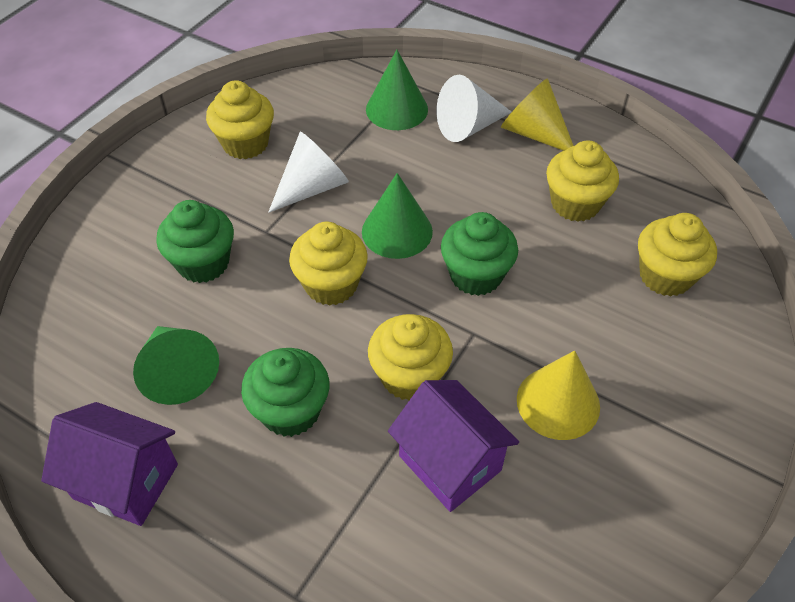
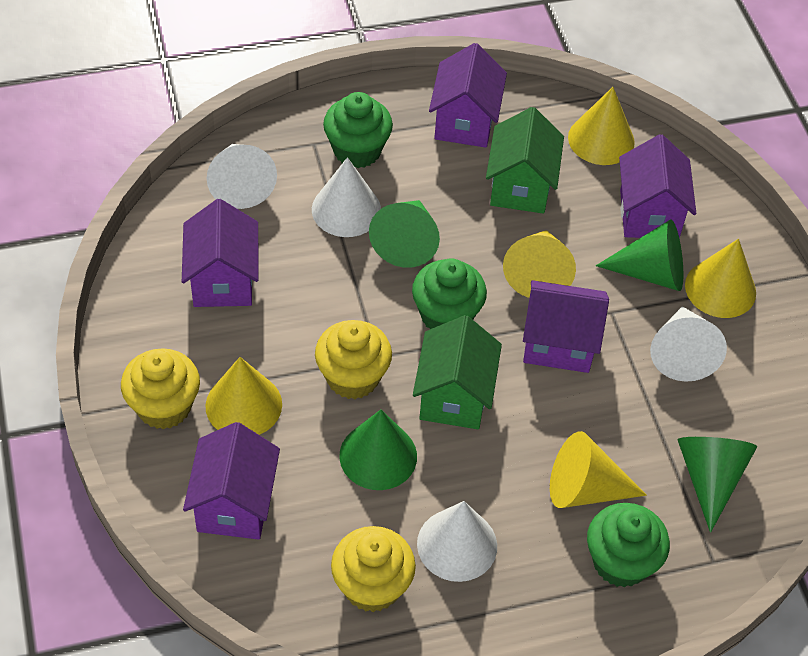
green cone: 3 -> 4
green house: 0 -> 2
purple house: 2 -> 5
white cone: 2 -> 4
yellow cone: 2 -> 5
yellow cupcake: 5 -> 3

